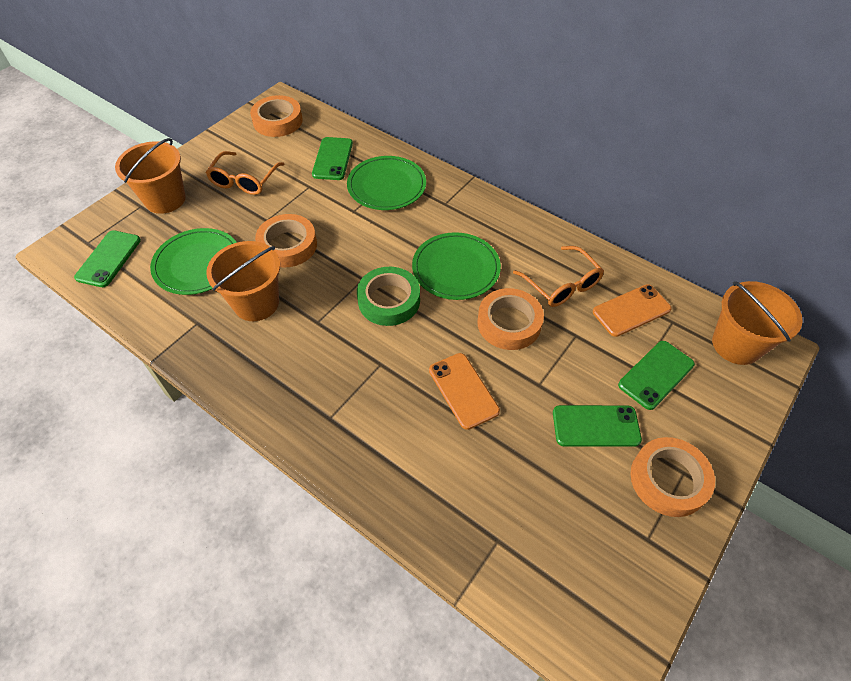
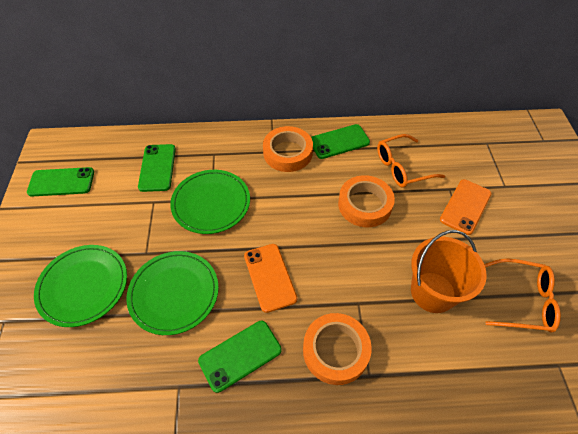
green tape: 1 -> 0
orange bucket: 3 -> 1
orange tape: 4 -> 3

